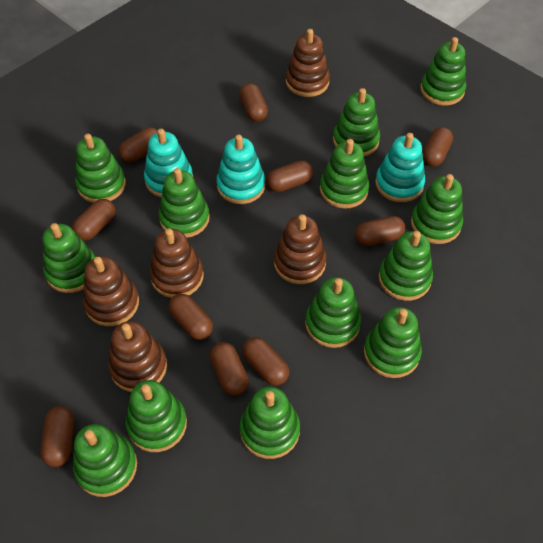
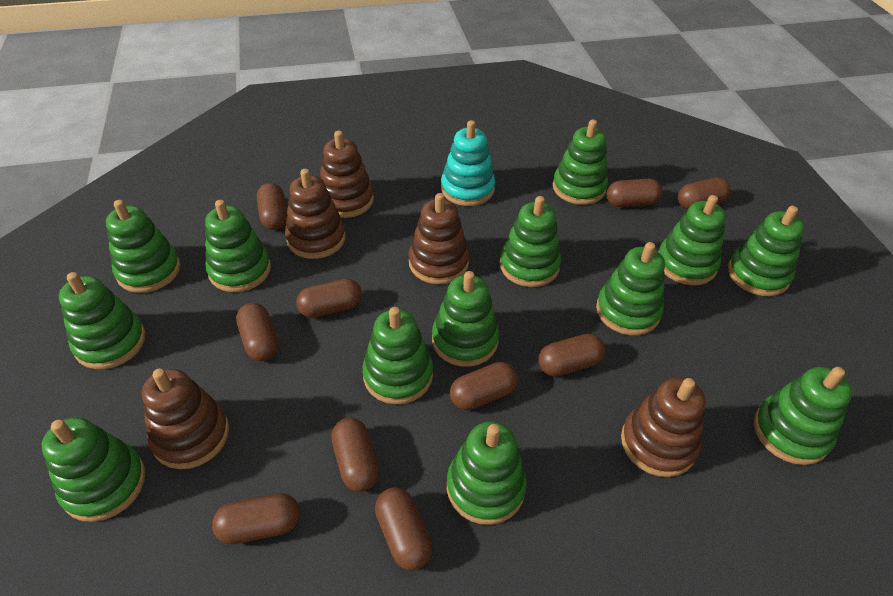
turquoise stacking toy: 3 -> 1

